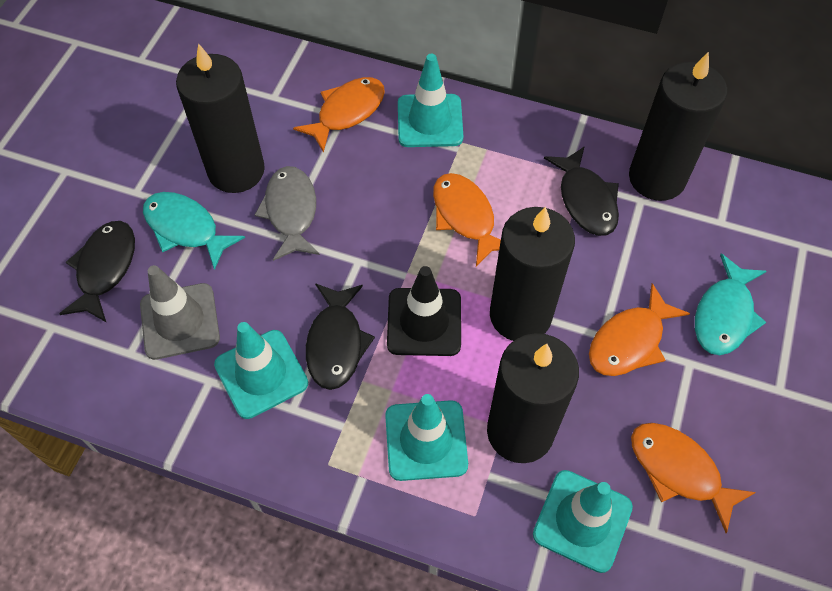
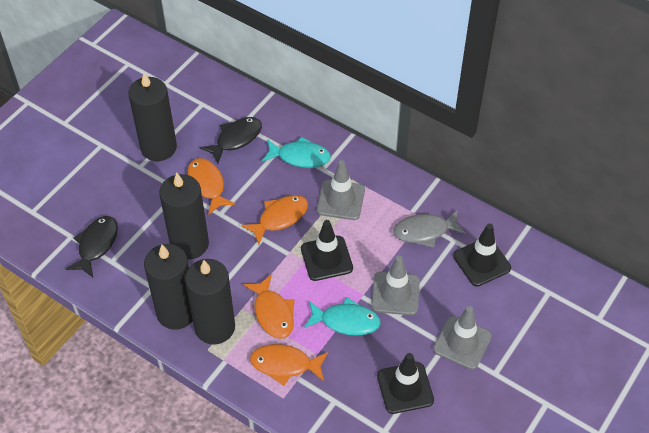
black fish: 3 -> 2
black traffic cone: 1 -> 3
grey traffic cone: 1 -> 3
turquoise traffic cone: 4 -> 0

